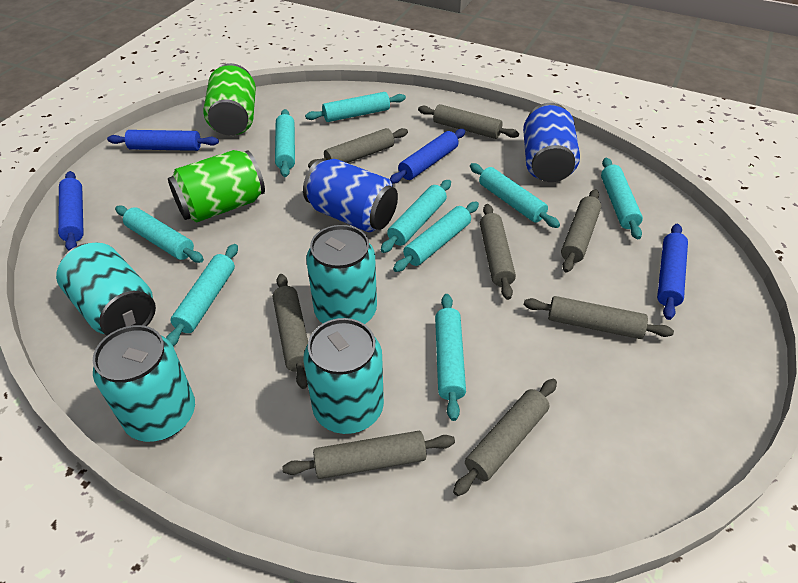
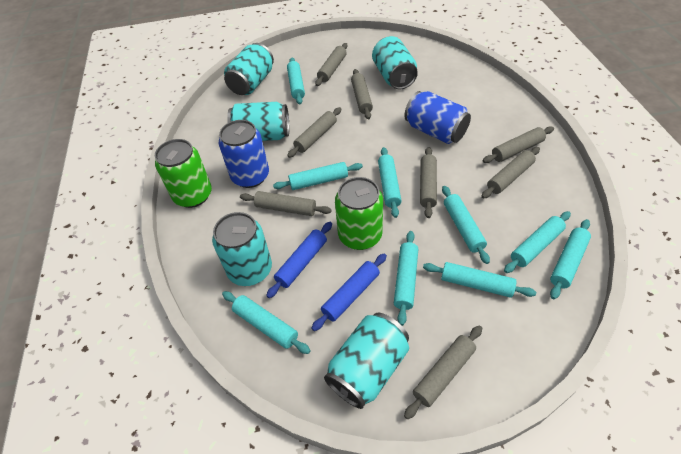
blue rolling pin: 4 -> 2
turquoise can: 4 -> 5

